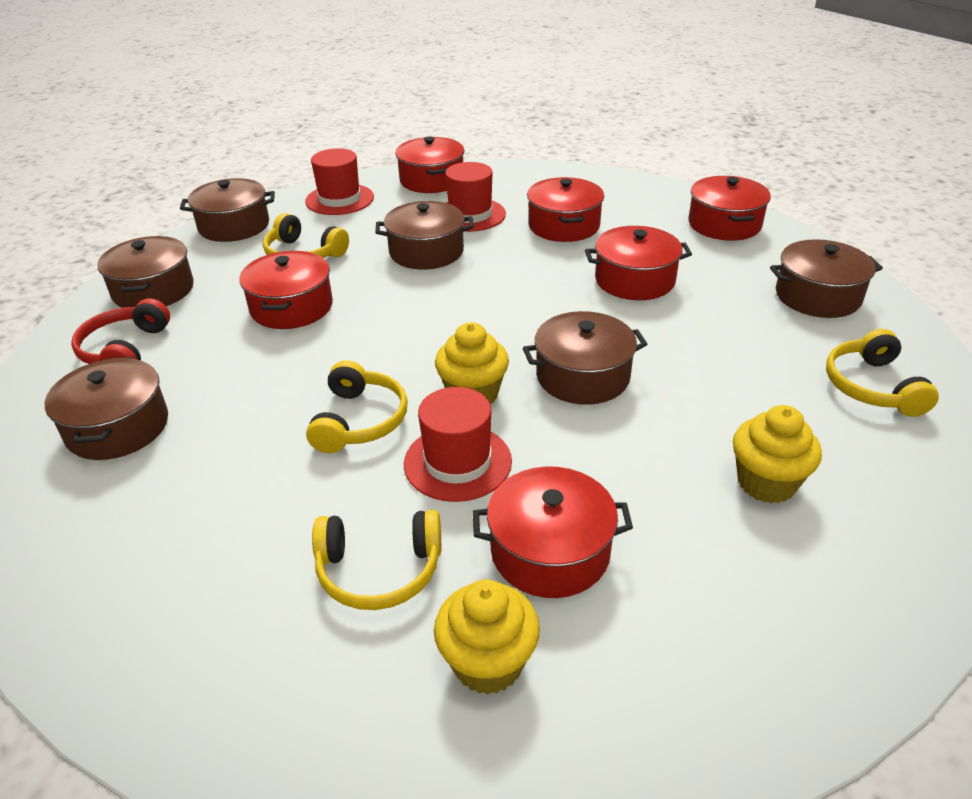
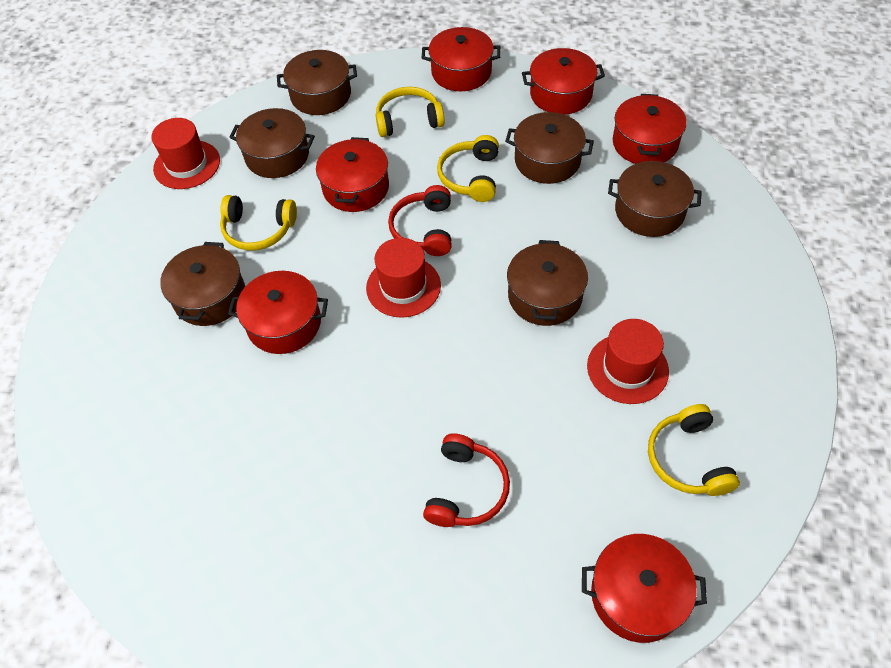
red headphones: 1 -> 2
yellow cupcake: 3 -> 0

